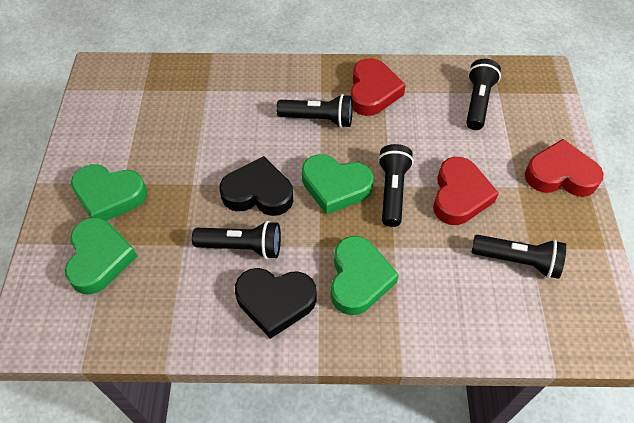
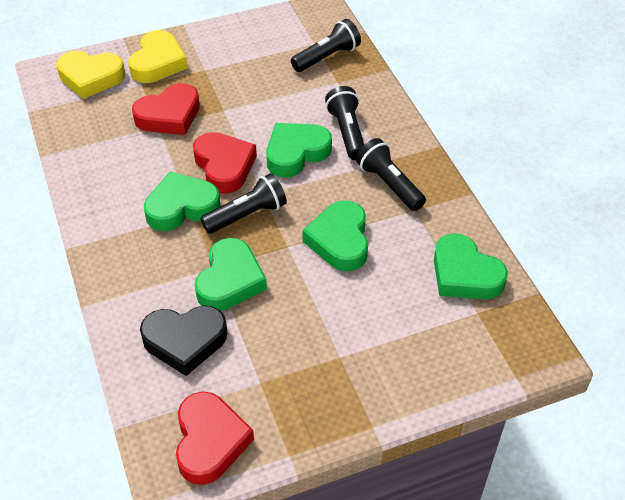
black flashlight: 5 -> 4
black heart: 2 -> 1
green heart: 4 -> 5
yellow heart: 0 -> 2

